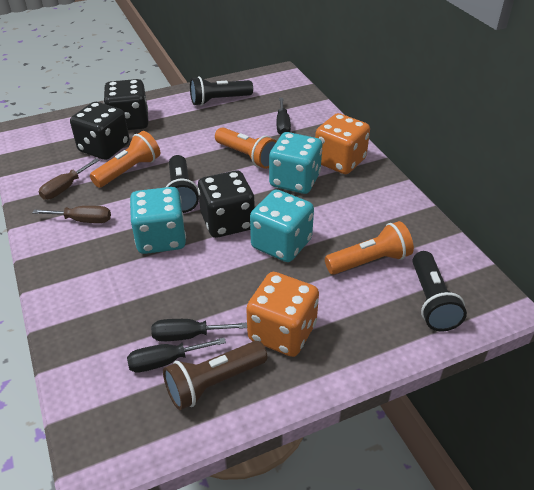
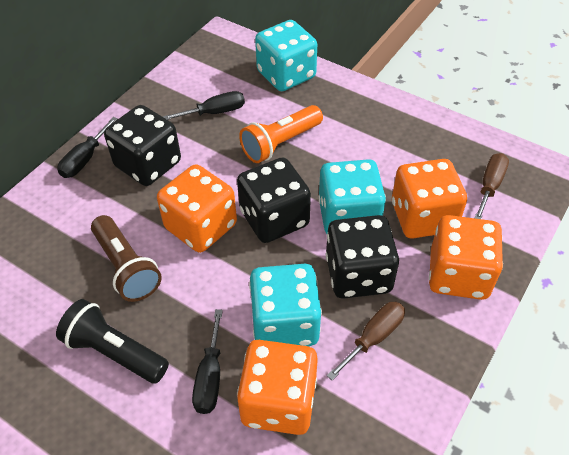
black flashlight: 3 -> 1
orange dice: 2 -> 4
orange flashlight: 3 -> 1

